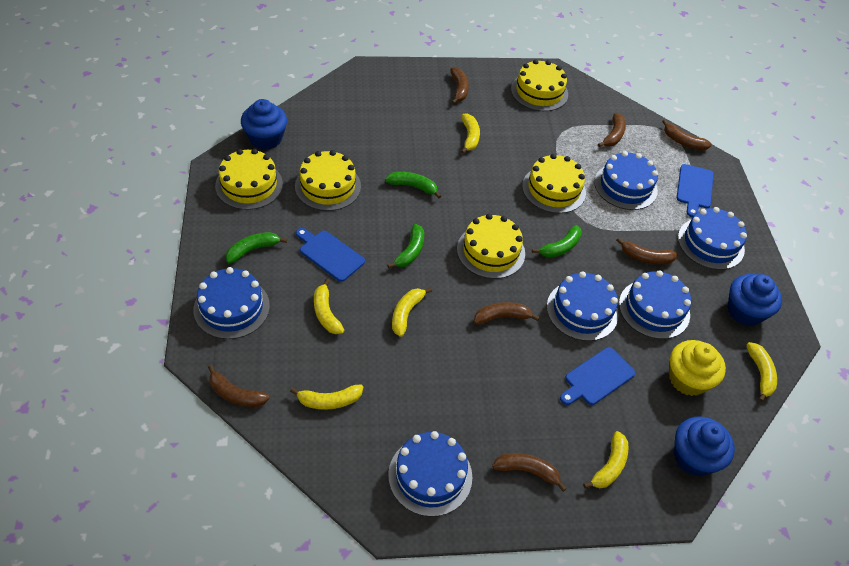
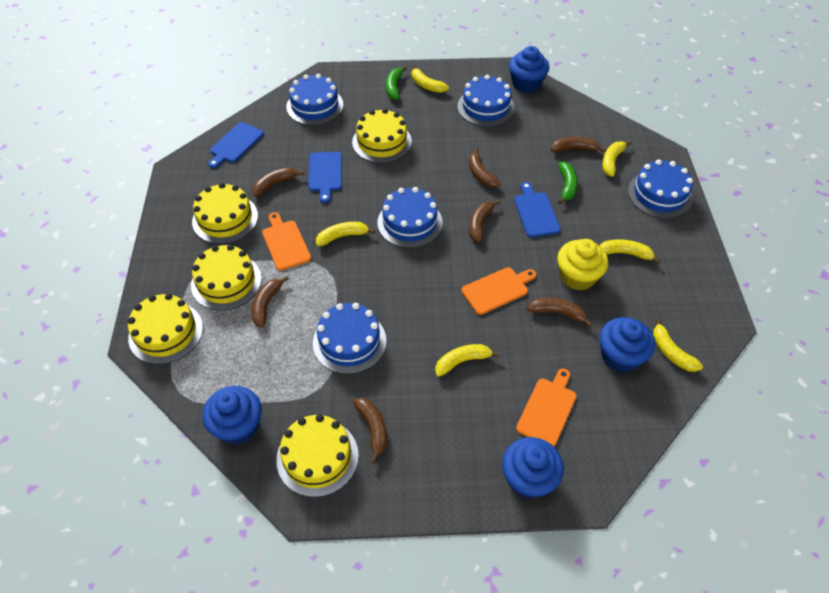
blue cake: 6 -> 5
blue cupcake: 3 -> 4
green banana: 4 -> 2
orange cutting board: 0 -> 3

